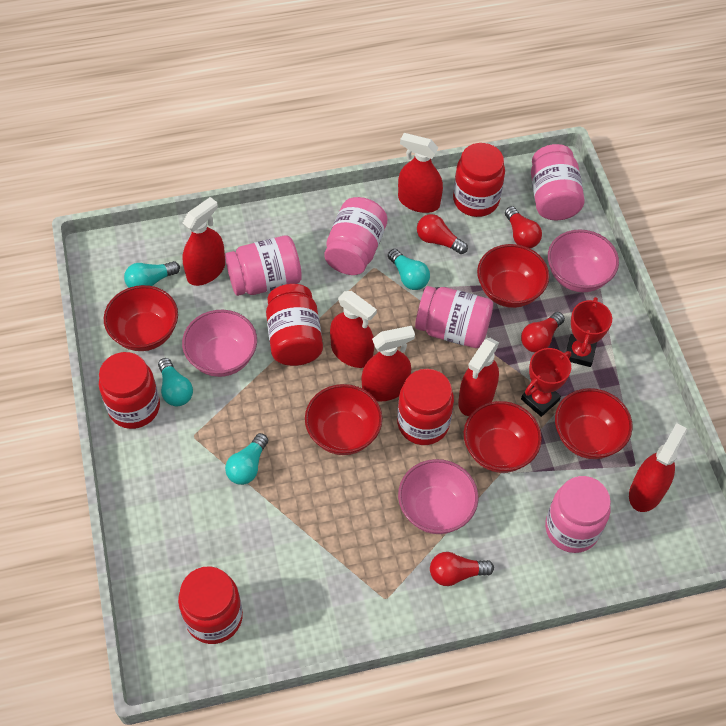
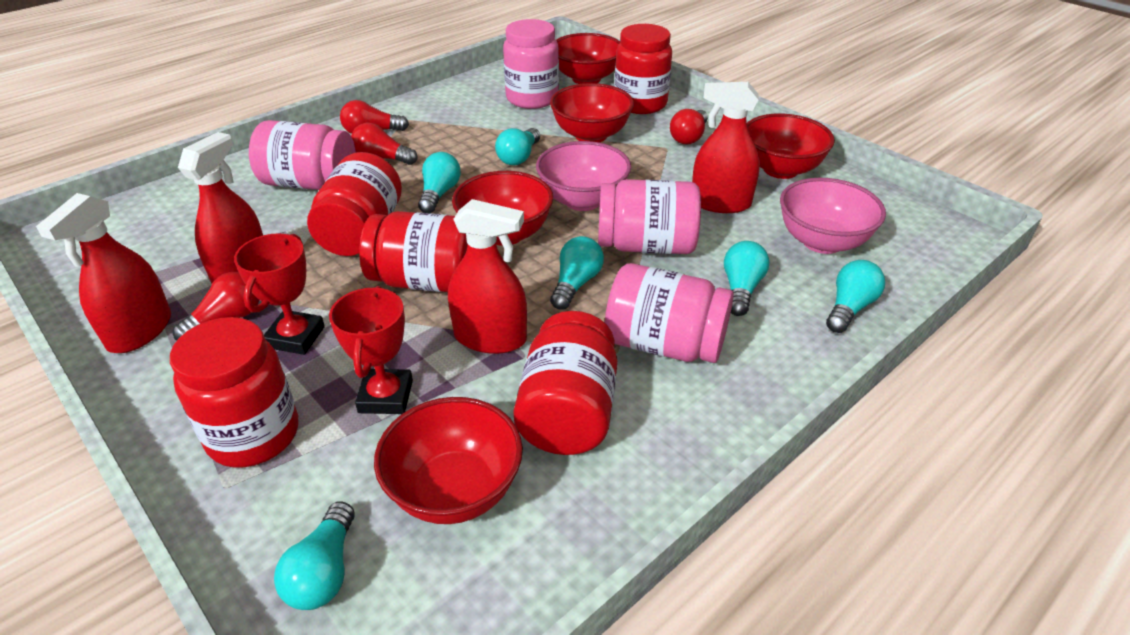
pink bowl: 3 -> 2
pink jar: 5 -> 4
red spray bottle: 6 -> 4
turquoise light bulb: 4 -> 6

